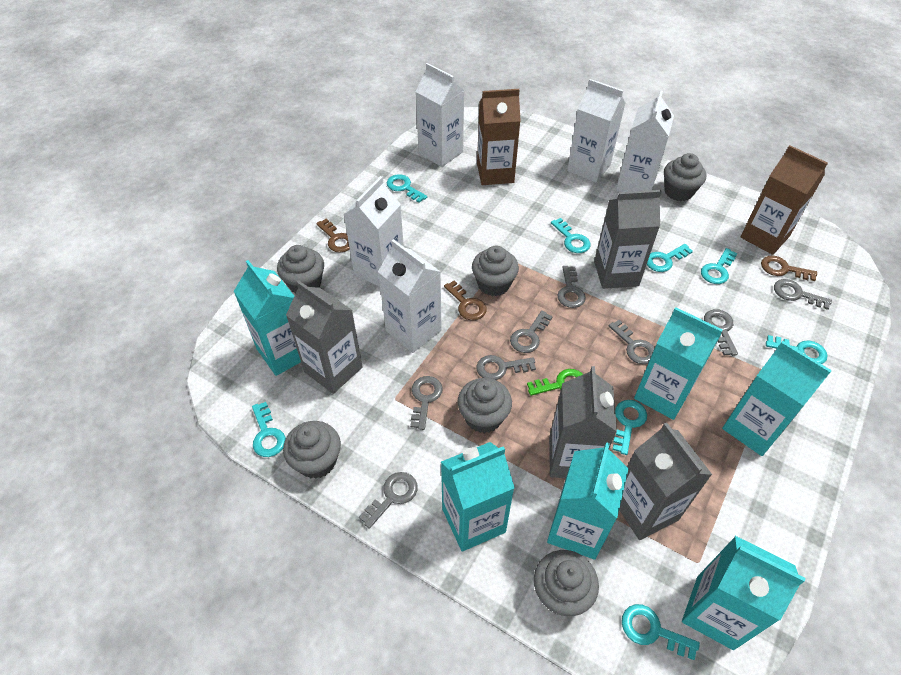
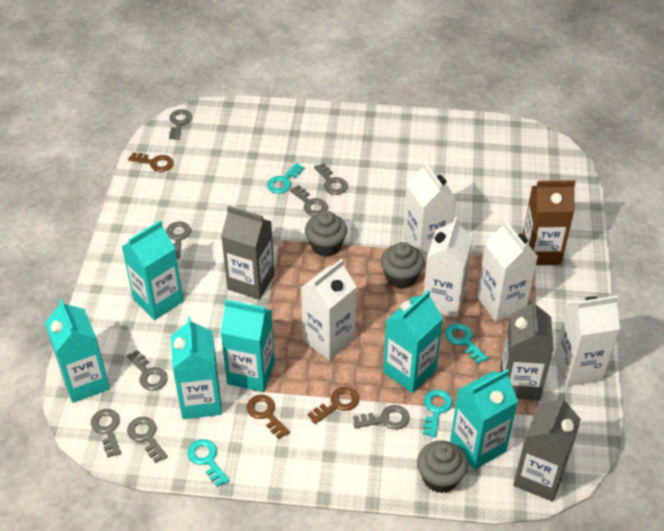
brown carton: 2 -> 1
green key: 1 -> 0
grey carton: 4 -> 3
grey cupcake: 6 -> 3
turquoise key: 8 -> 4

